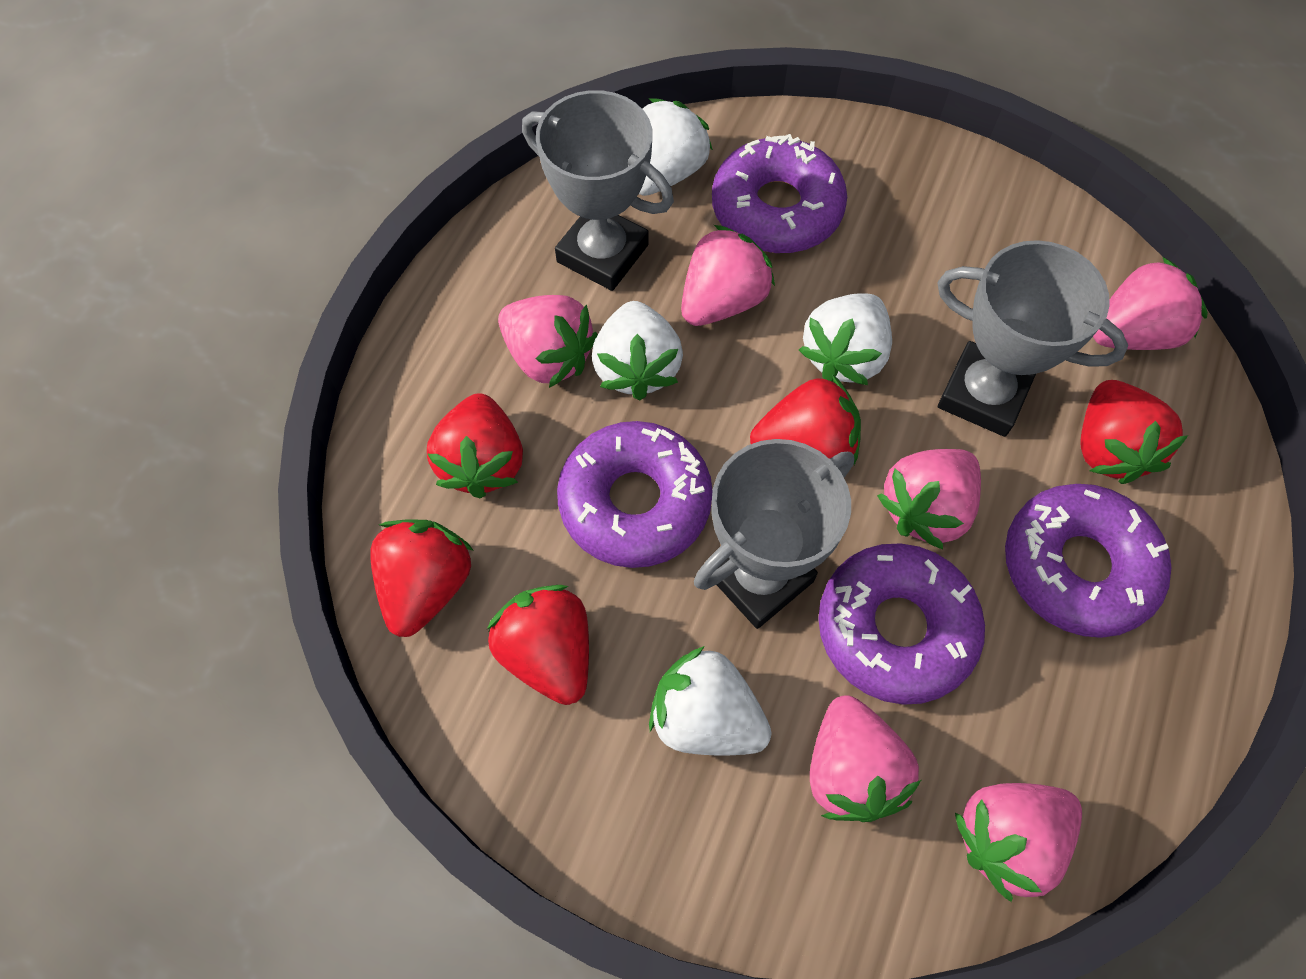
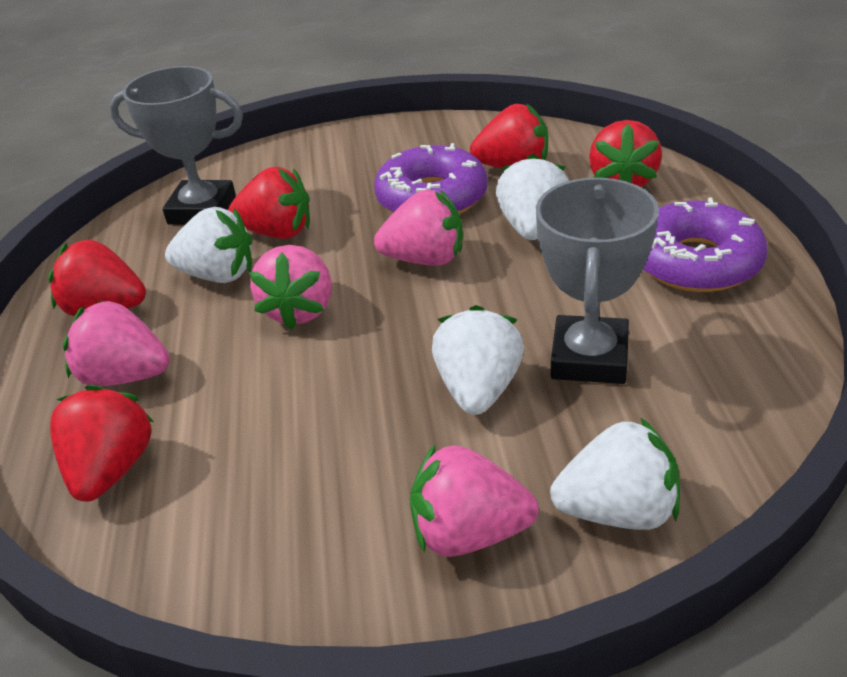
grey trophy: 3 -> 2
pink strawberry: 6 -> 4
purple donut: 4 -> 2

